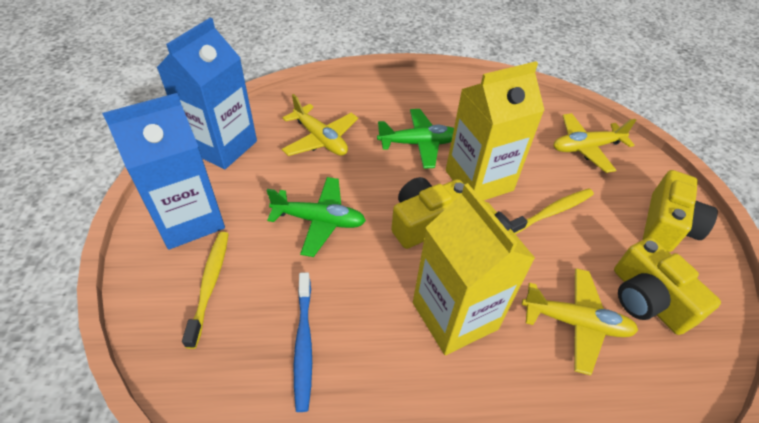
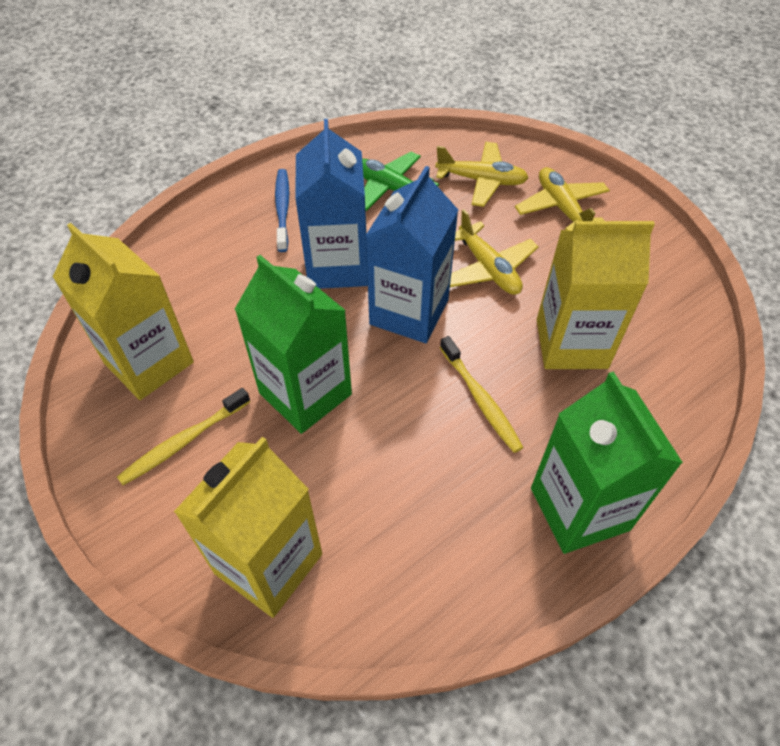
green carton: 0 -> 2
green plane: 2 -> 1
yellow camera: 3 -> 0
yellow carton: 2 -> 3

